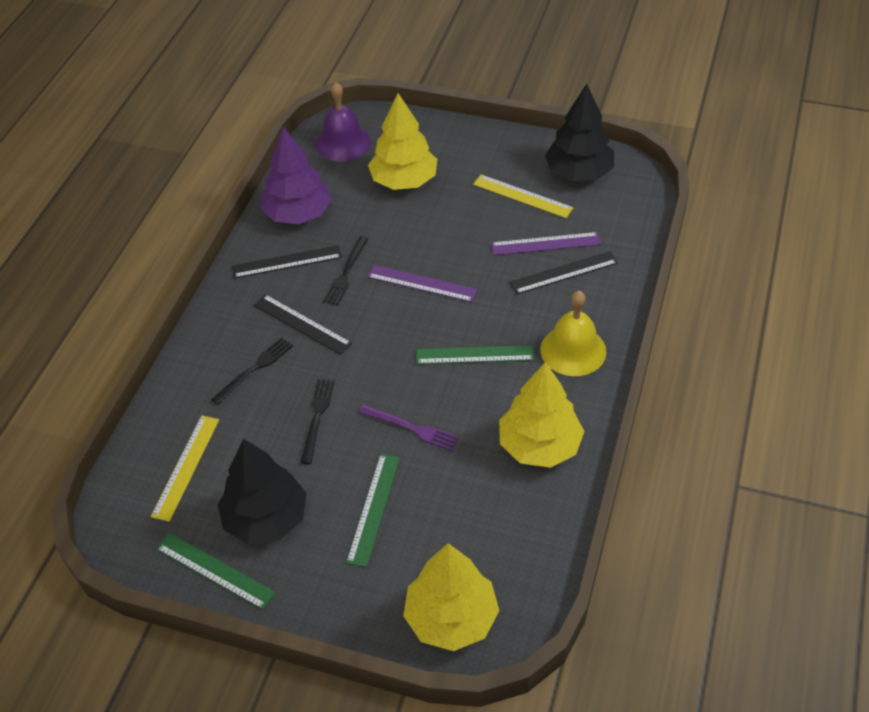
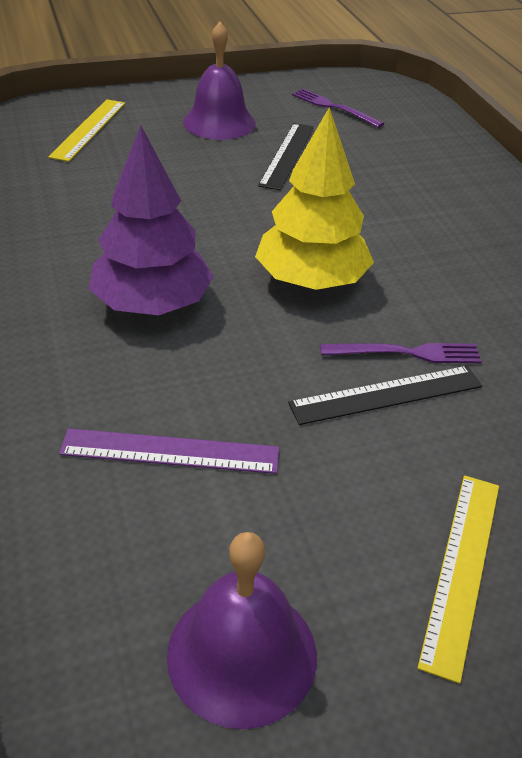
black fork: 3 -> 0
black ruler: 3 -> 2
black tree: 2 -> 0
green ruler: 3 -> 0
purple bell: 1 -> 2
purple fork: 1 -> 2
purple ruler: 2 -> 1
yellow bell: 1 -> 0
yellow tree: 3 -> 1

